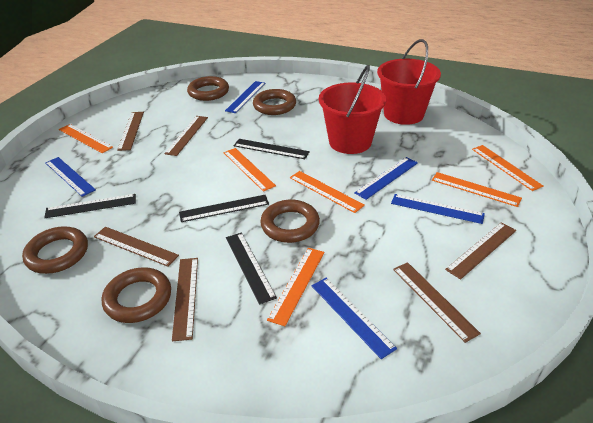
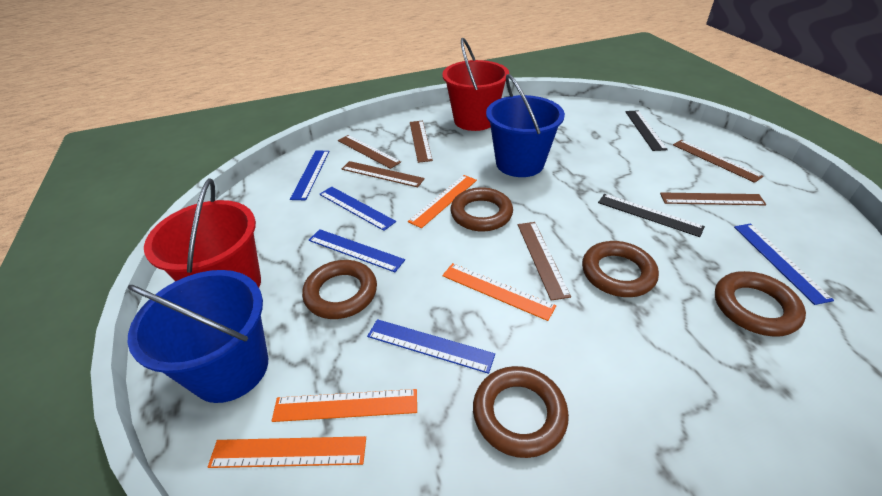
black ruler: 4 -> 2
blue bucket: 0 -> 2
orange ruler: 6 -> 4

